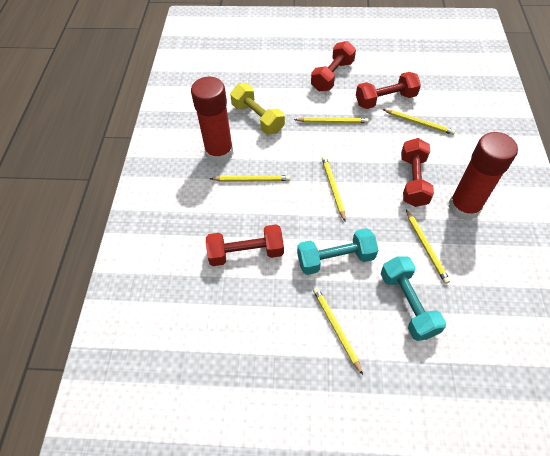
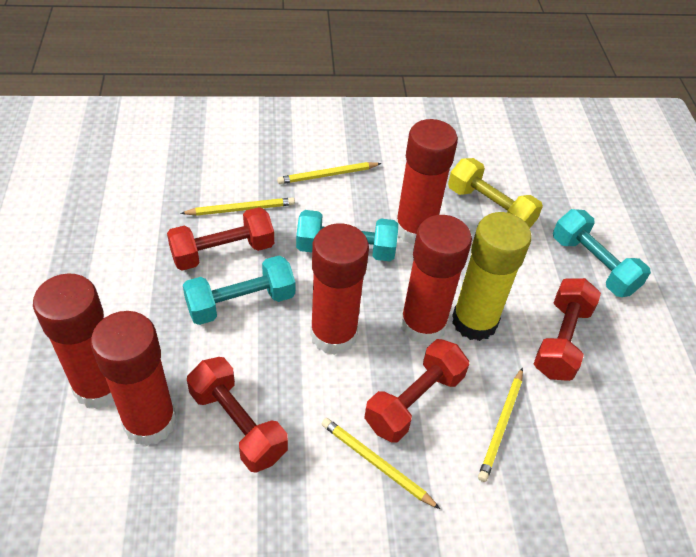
red glue stick: 2 -> 5
turquoise dumbbell: 2 -> 3
yellow glue stick: 0 -> 1
yellow pencil: 6 -> 4

